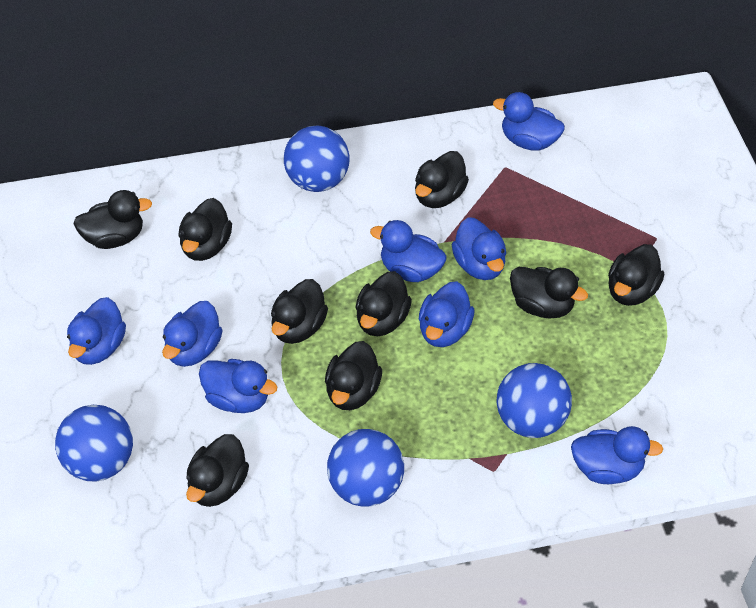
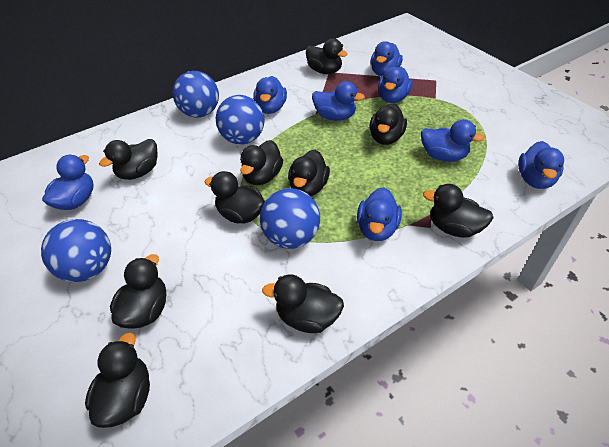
black duck: 9 -> 10

